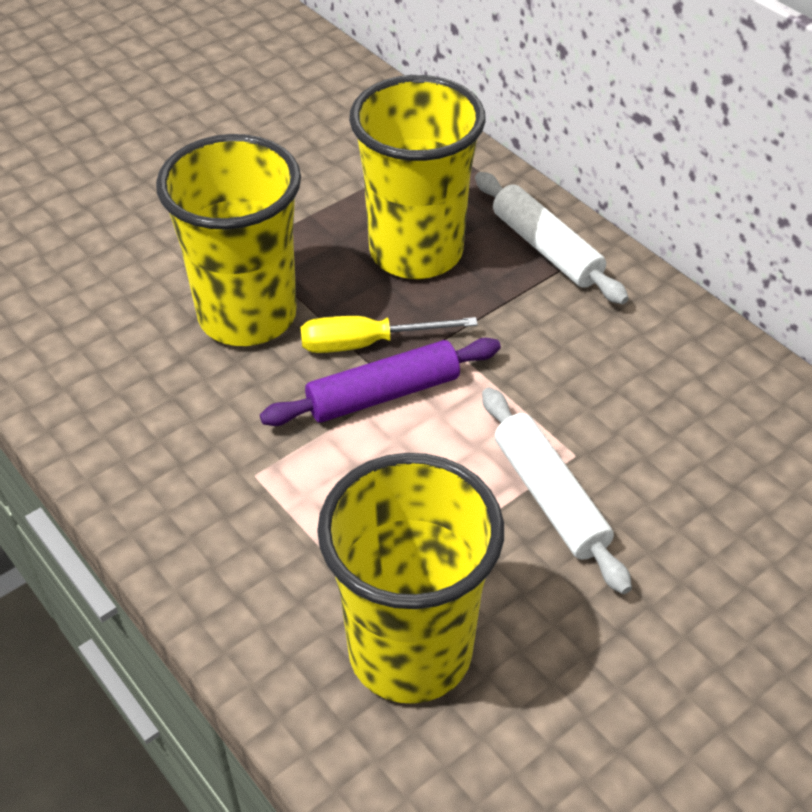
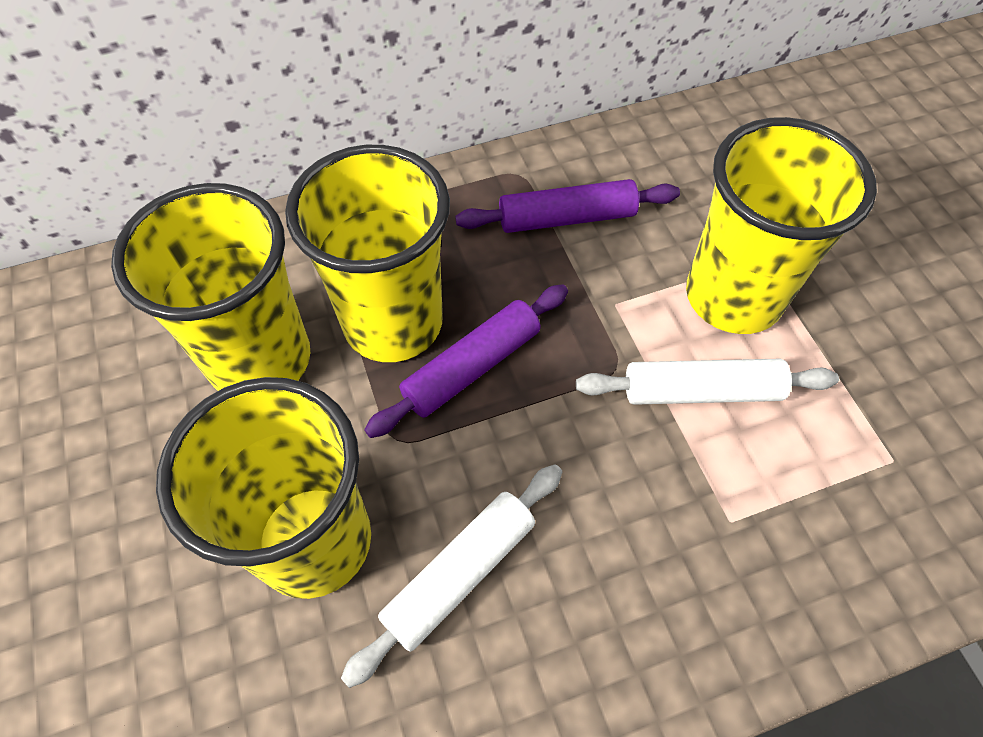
purple rolling pin: 1 -> 2
yellow cup: 3 -> 4
yellow screwdriver: 1 -> 0

